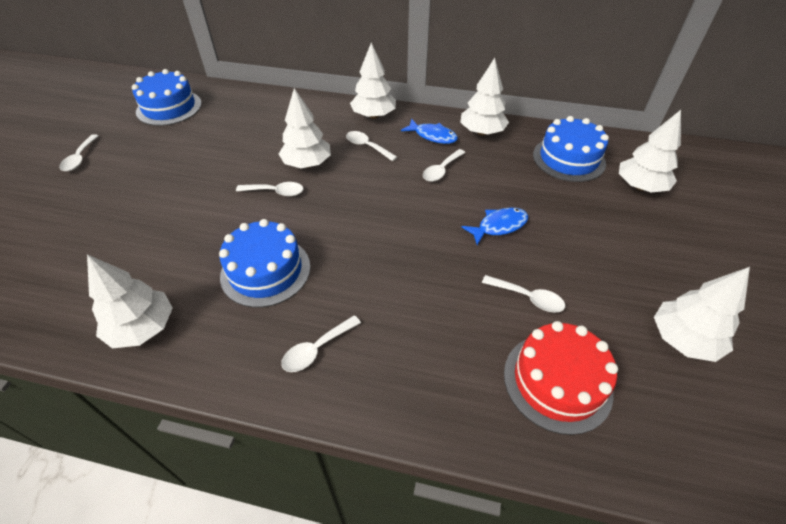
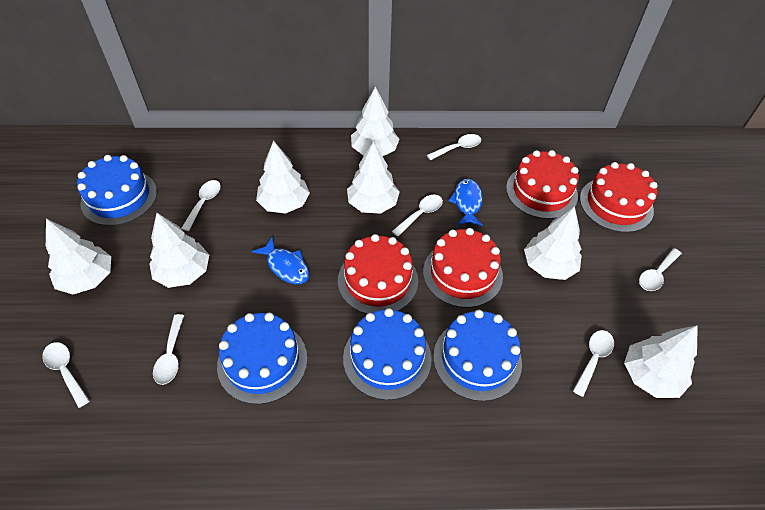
blue cake: 3 -> 4
red cake: 1 -> 4
white spoon: 6 -> 7
white tree: 6 -> 7

